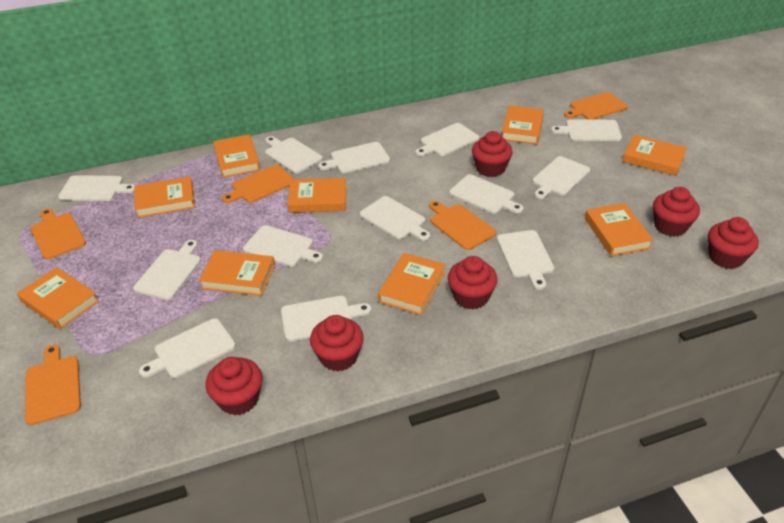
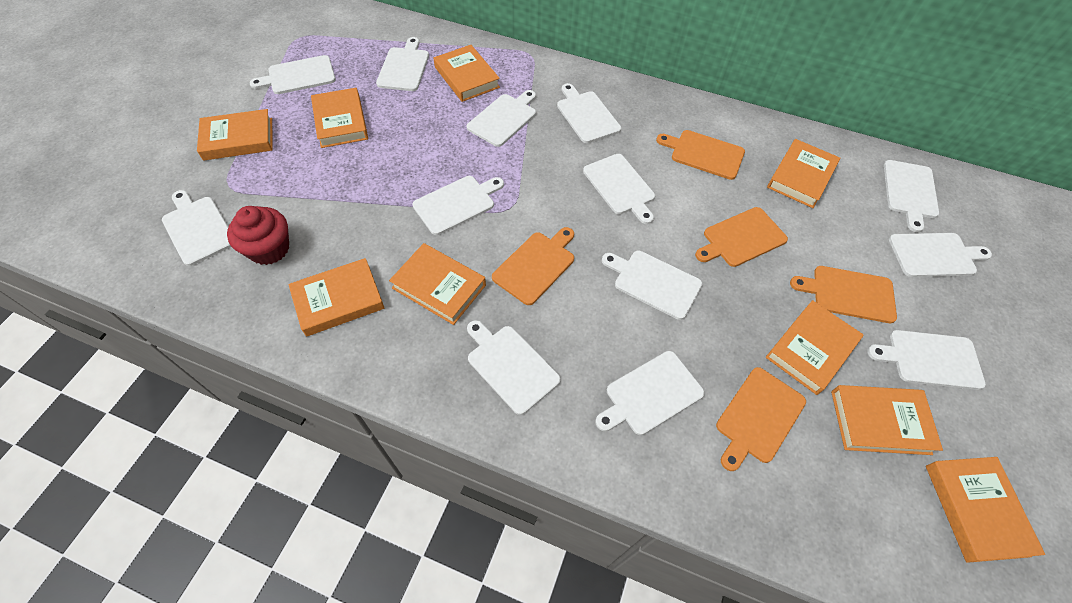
red cupcake: 6 -> 1

